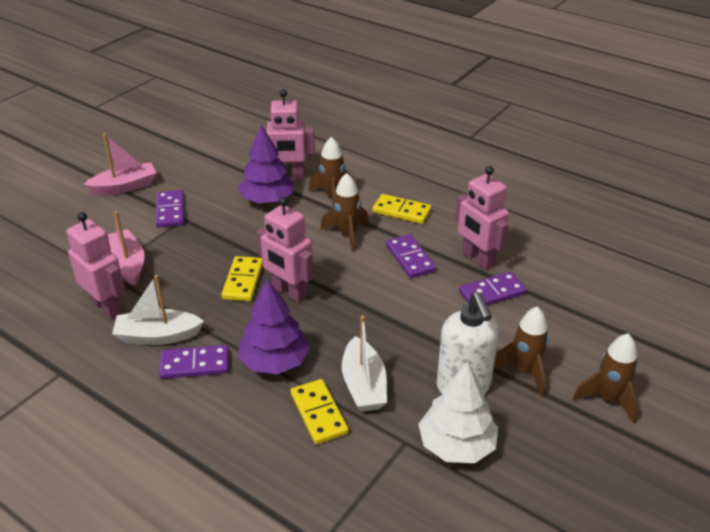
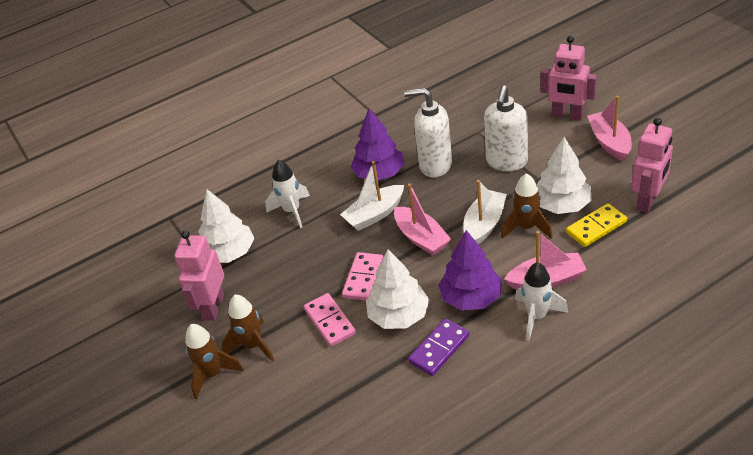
brown rocket: 4 -> 3
pink boat: 2 -> 3
pink domino: 0 -> 2
pink robot: 4 -> 3
purple domino: 4 -> 1
white rocket: 0 -> 2
white soap dispenser: 1 -> 2
white tree: 1 -> 3
yellow domino: 3 -> 1

